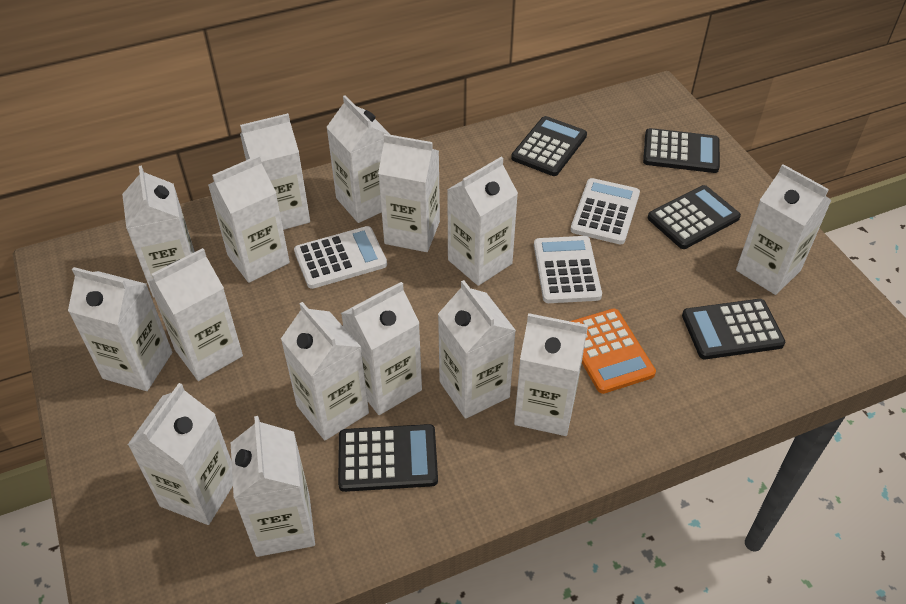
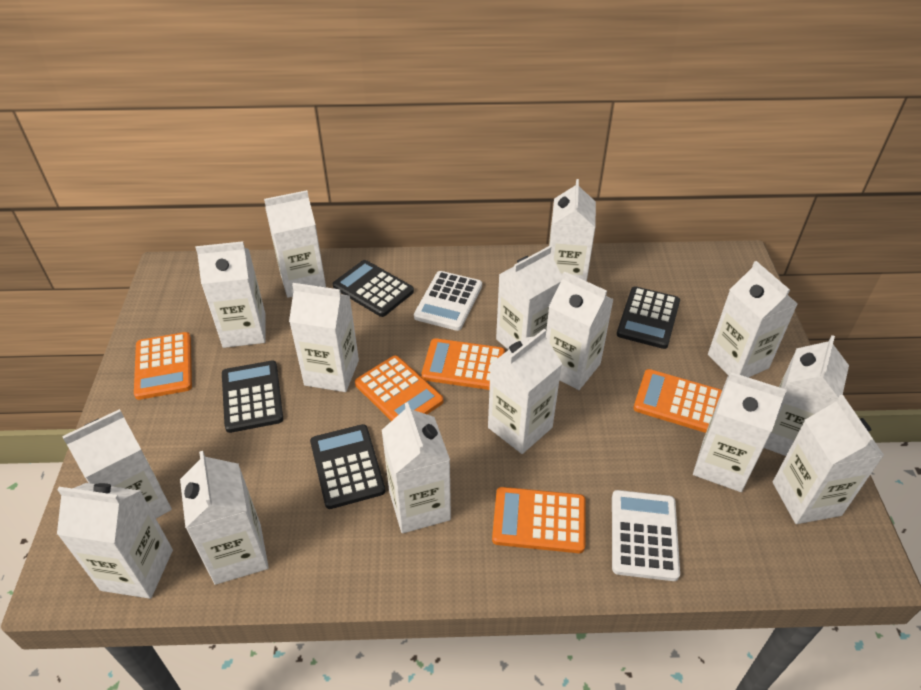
black calculator: 5 -> 4
orange calculator: 1 -> 5
white calculator: 3 -> 2

